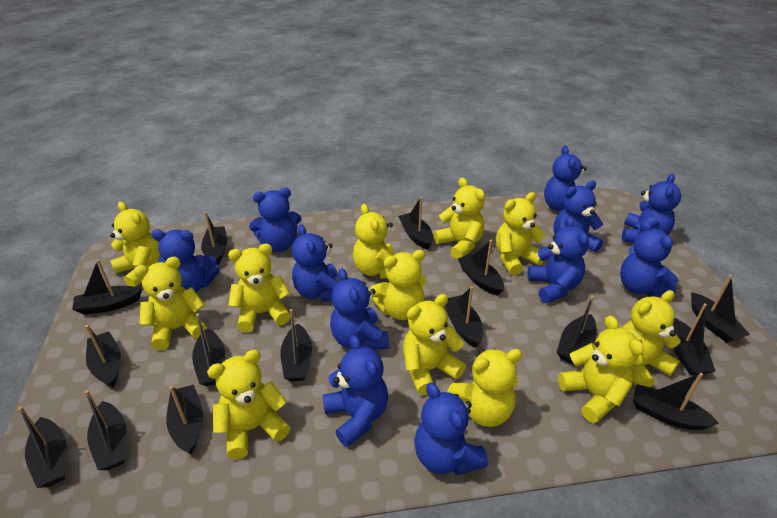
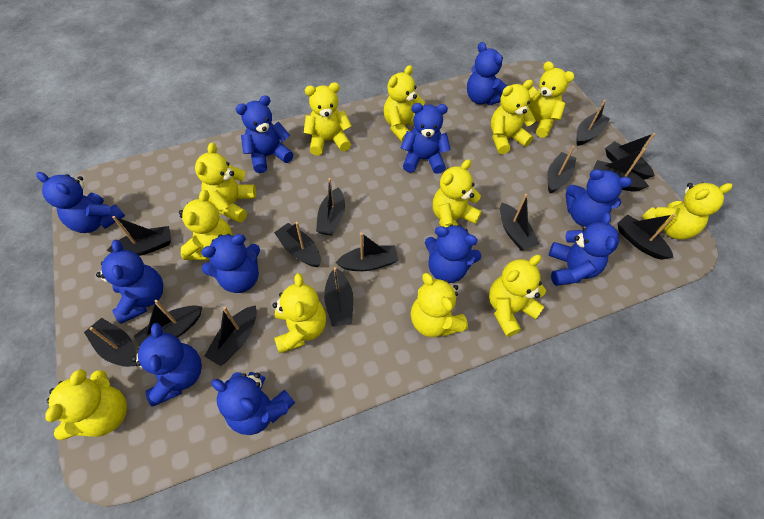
black boat: 15 -> 14

